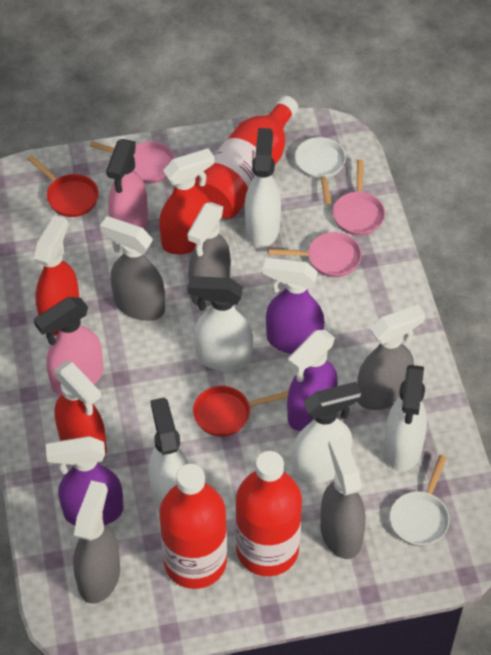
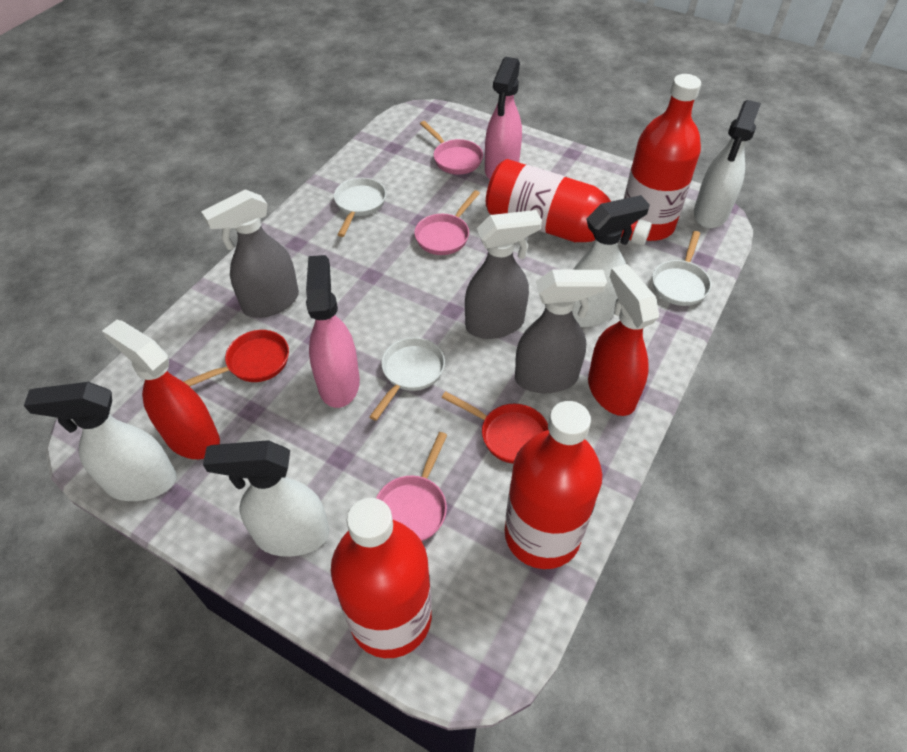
grey spray bottle: 5 -> 3
purple spray bottle: 3 -> 0
red bottle: 3 -> 4
red spray bottle: 3 -> 2
white pan: 2 -> 3
white spray bottle: 5 -> 4

